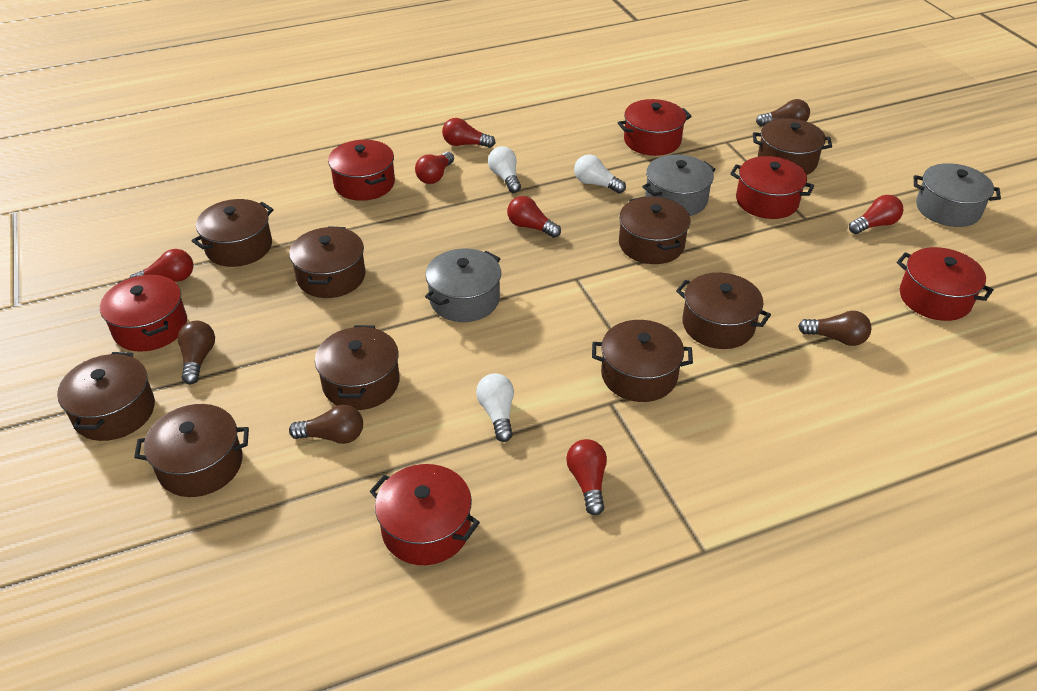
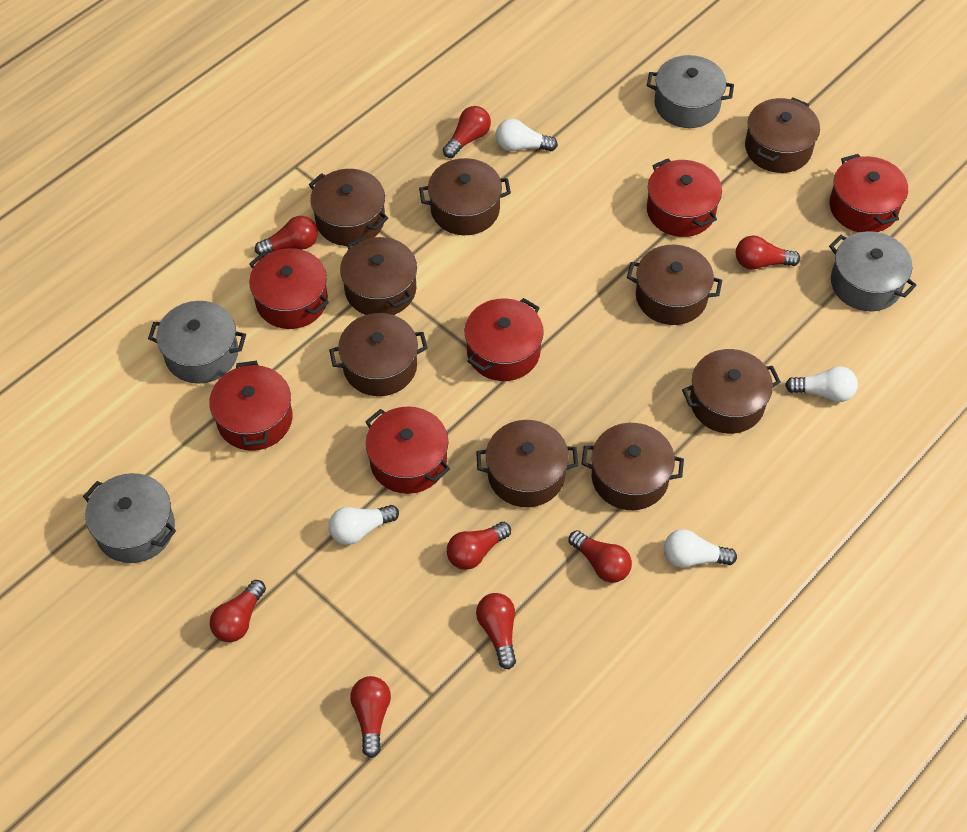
brown light bulb: 4 -> 0
grey pot: 3 -> 4
red light bulb: 6 -> 8
white light bulb: 3 -> 4

